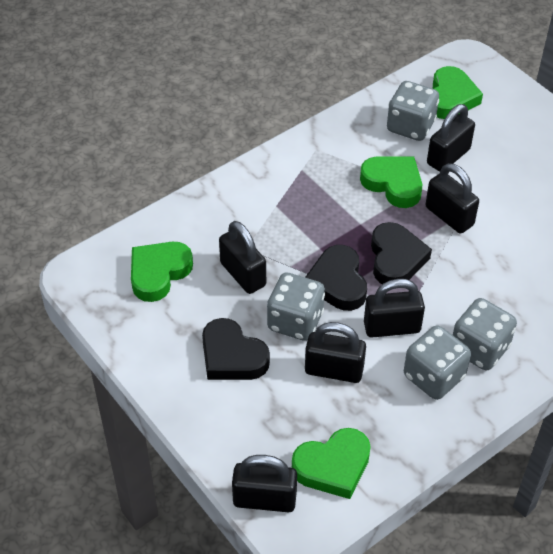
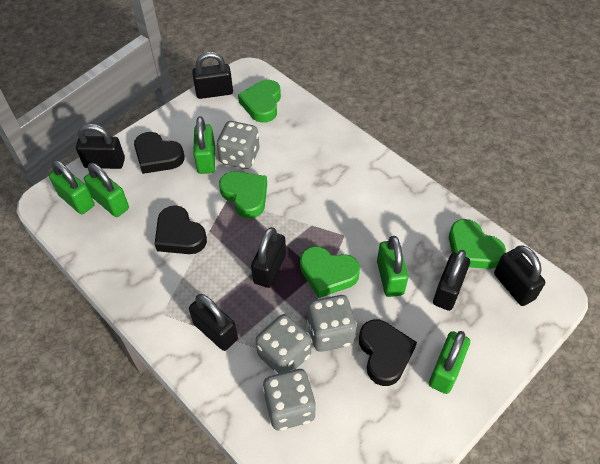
green padlock: 0 -> 5

